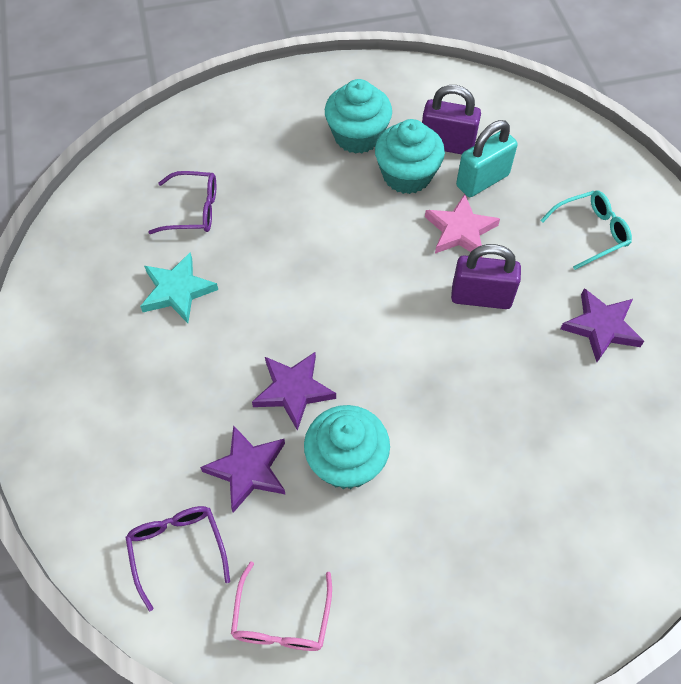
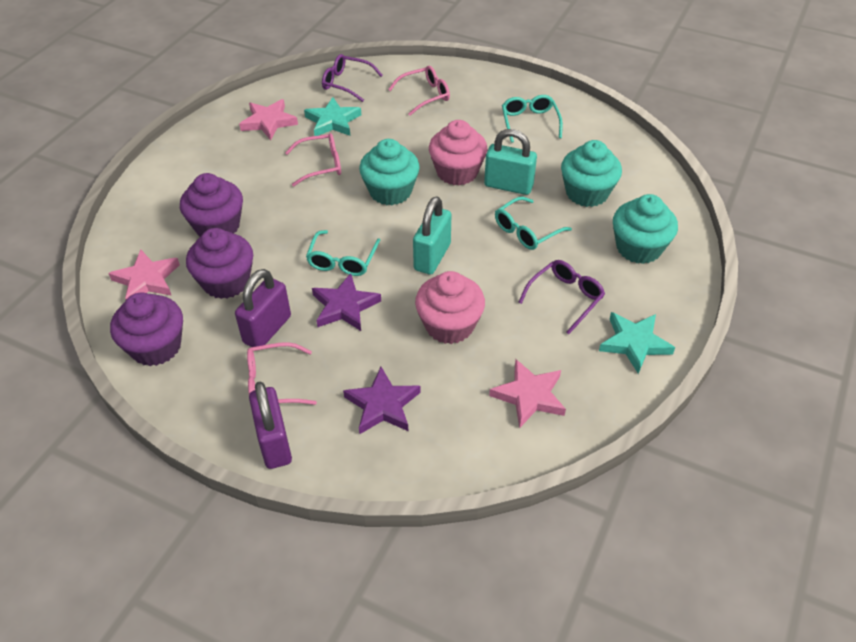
pink cupcake: 0 -> 2
pink glasses: 1 -> 3
pink star: 1 -> 3
purple cupcake: 0 -> 3
purple star: 3 -> 2
turquoise glasses: 1 -> 3
turquoise padlock: 1 -> 2
turquoise star: 1 -> 2

